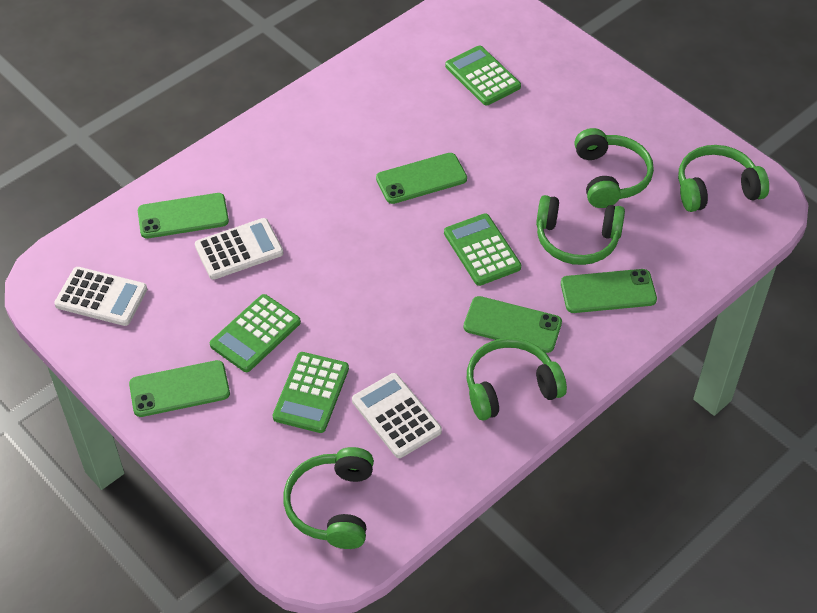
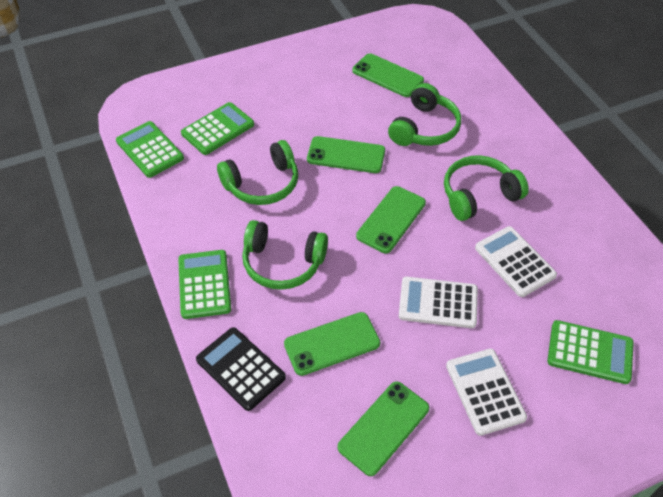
black calculator: 0 -> 1
green headphones: 5 -> 4

